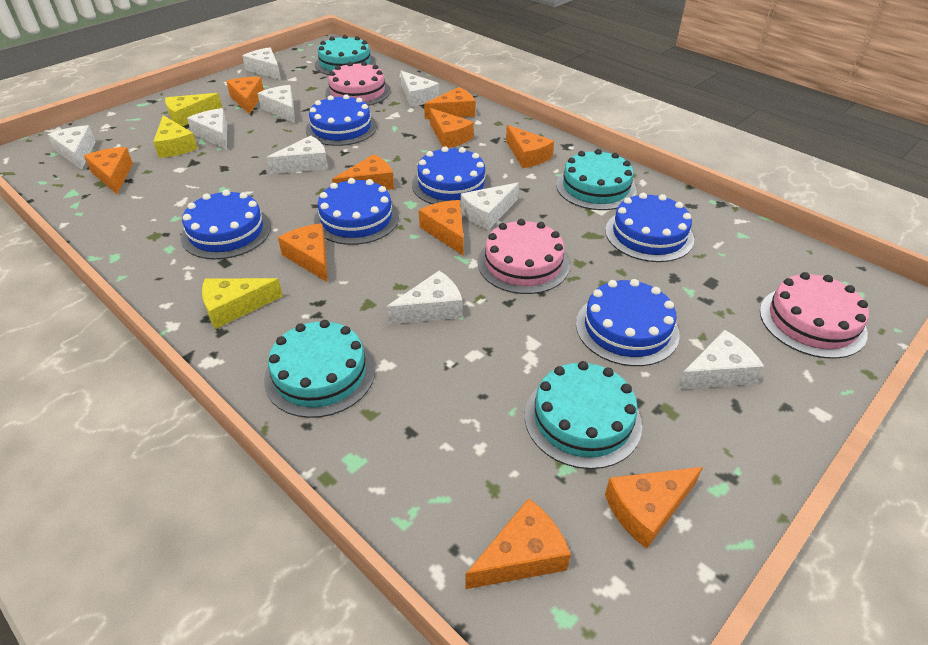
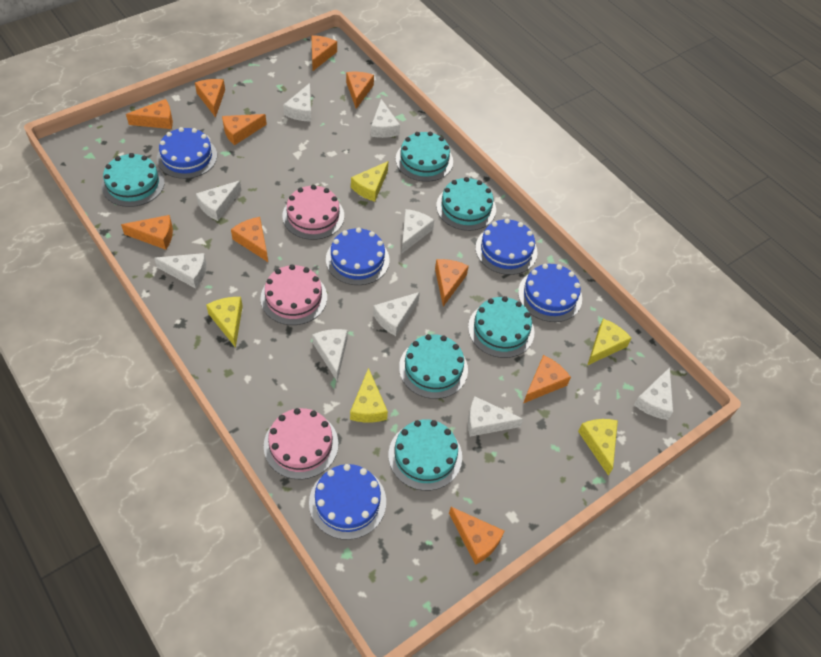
blue cake: 6 -> 5
turquoise cake: 4 -> 6
yellow cheese: 3 -> 5

